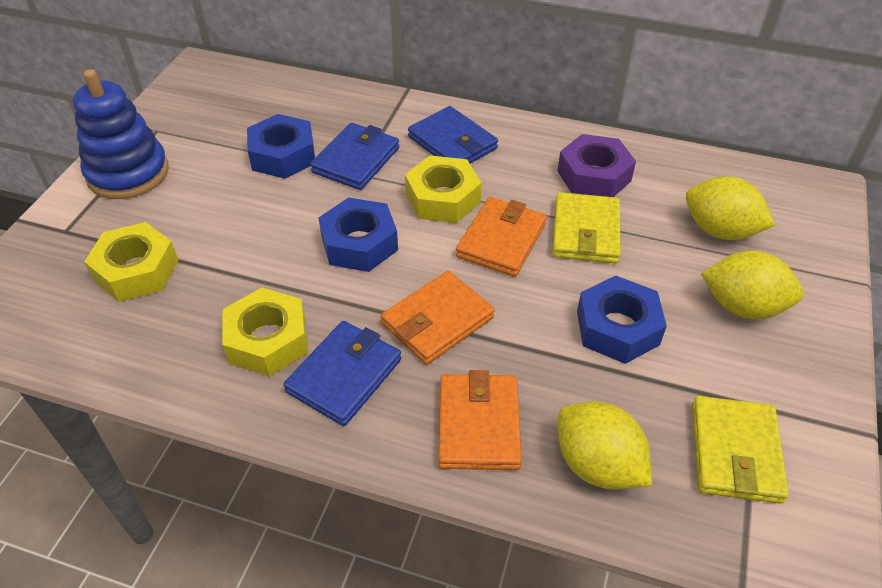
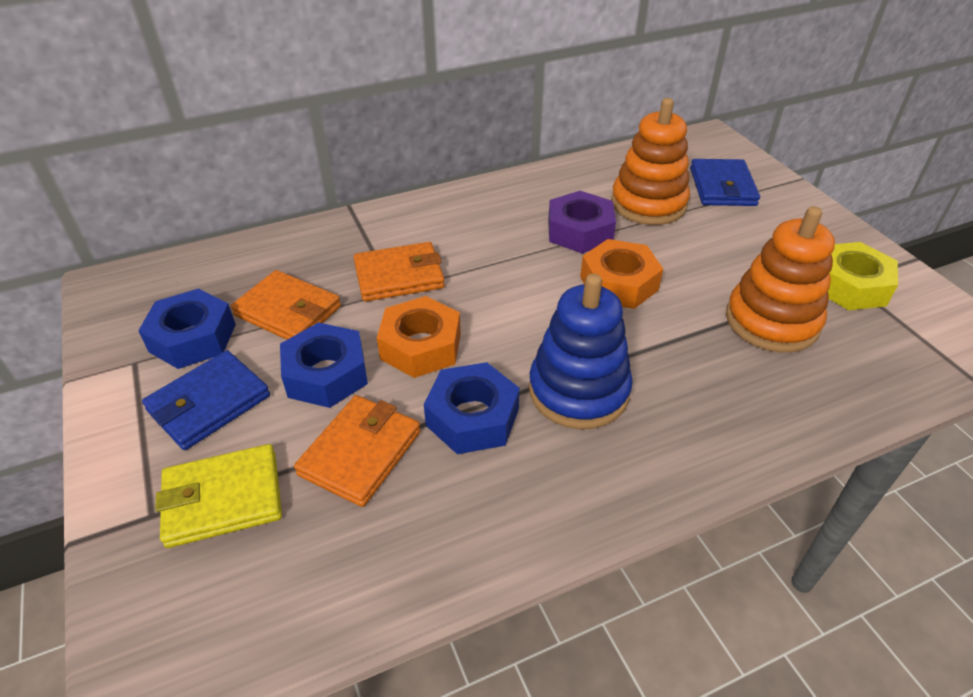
blue wallet: 3 -> 2
orange nut: 0 -> 2
orange stacking toy: 0 -> 2
yellow lemon: 3 -> 0
yellow nut: 3 -> 1
yellow wallet: 2 -> 1

